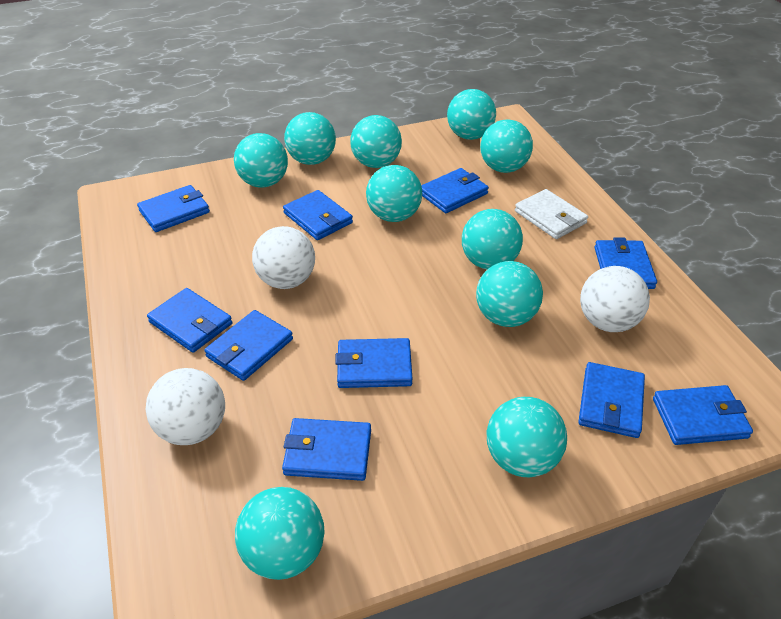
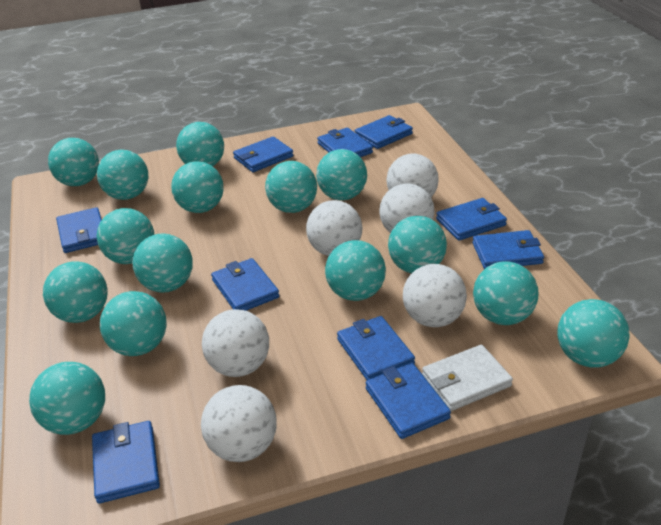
turquoise ball: 10 -> 15
white ball: 3 -> 6

